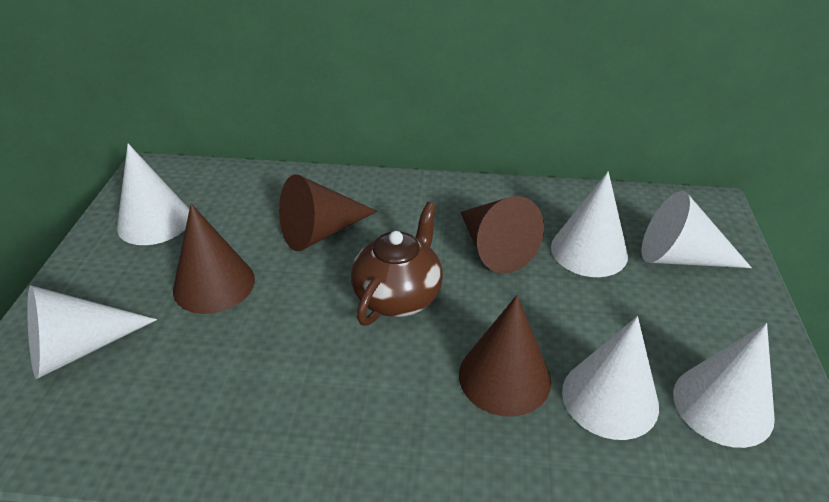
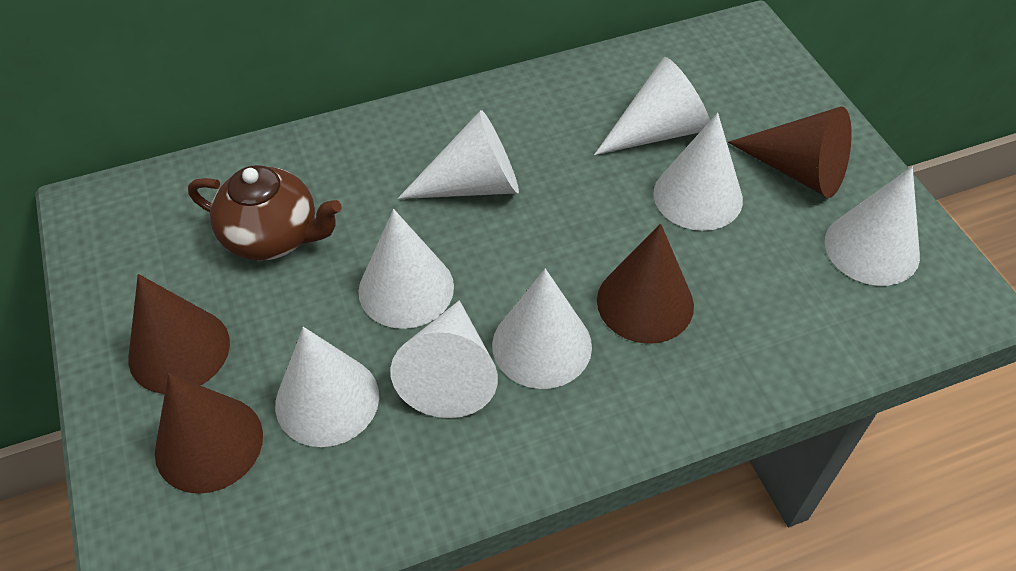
white cone: 6 -> 8

